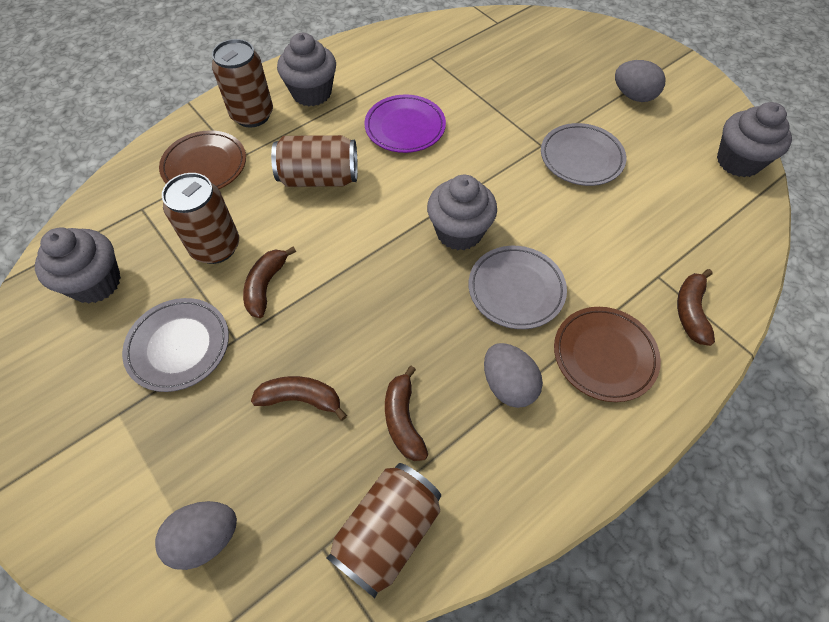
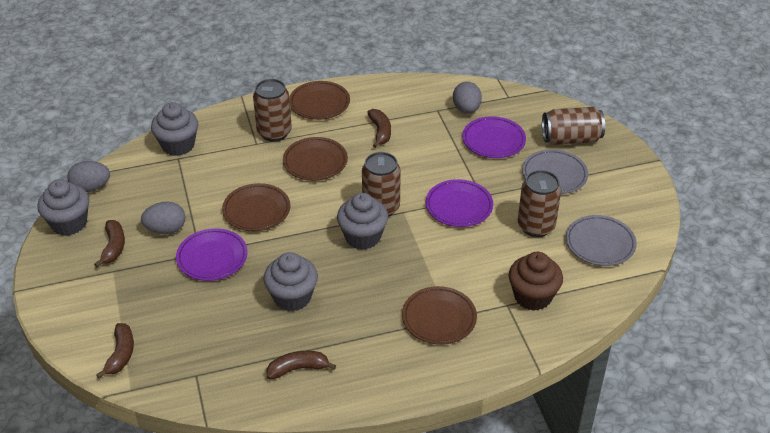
brown cupcake: 0 -> 1
brown plate: 2 -> 4
grey plate: 3 -> 2
purple plate: 1 -> 3

